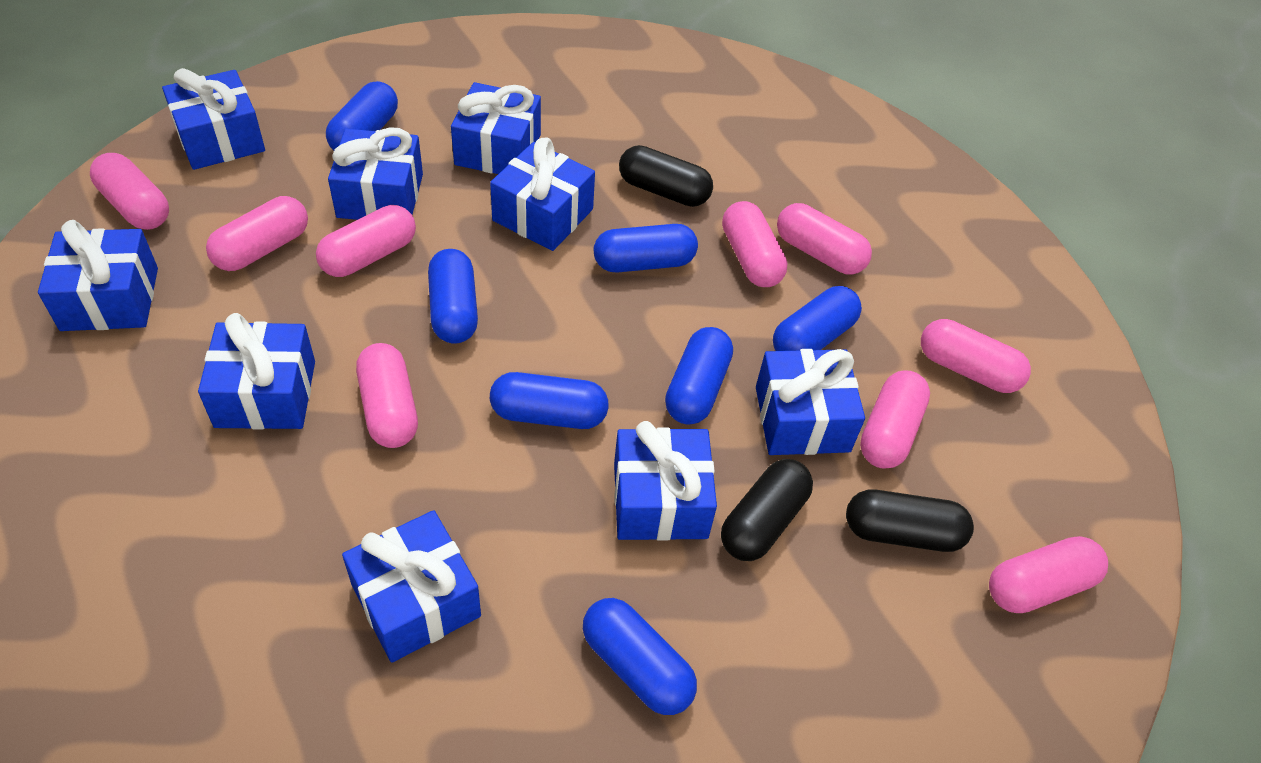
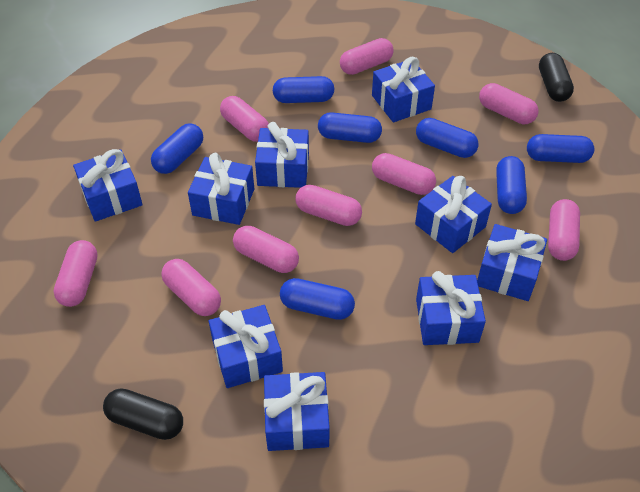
black capsule: 3 -> 2

